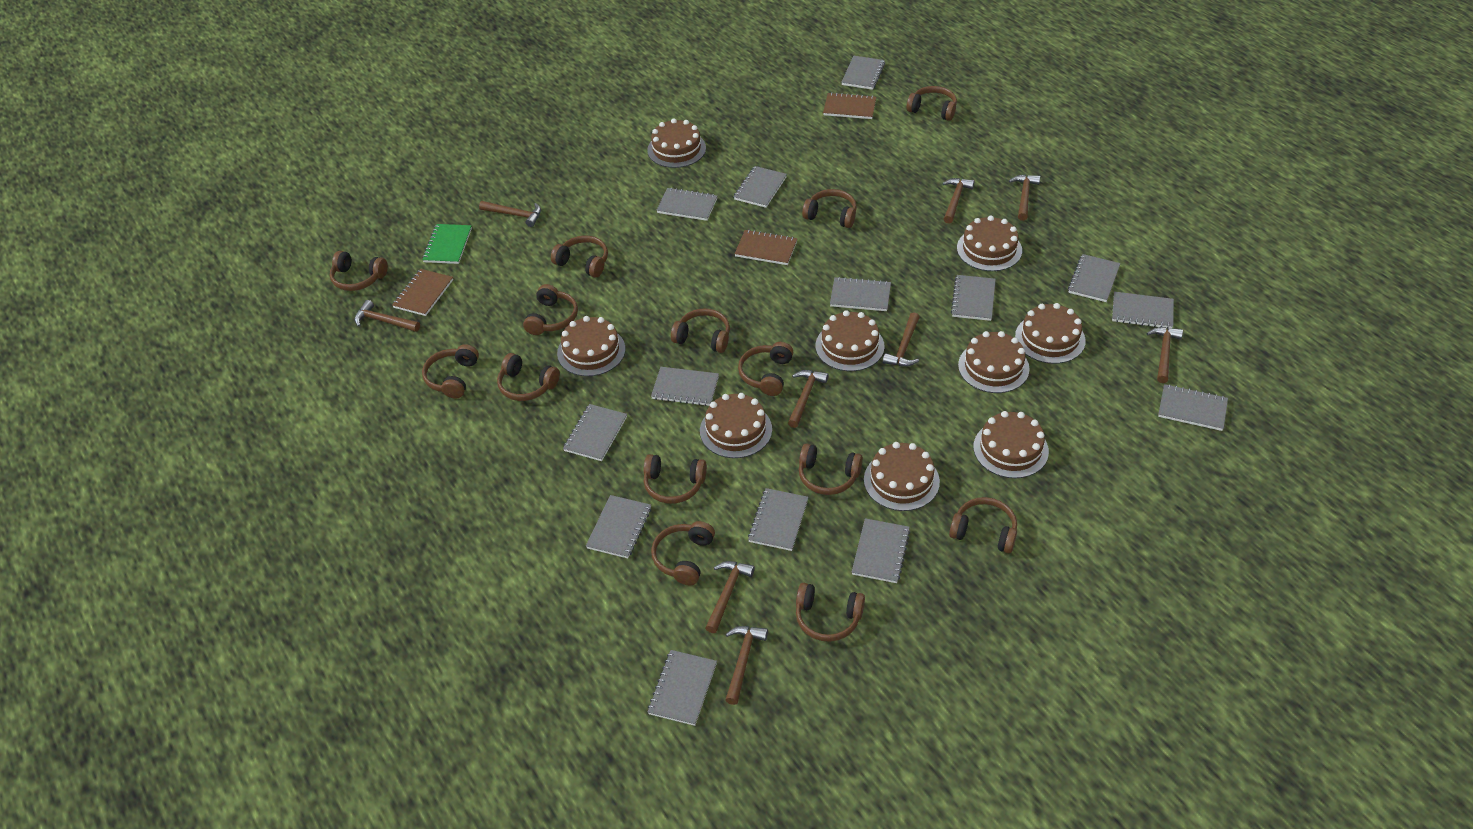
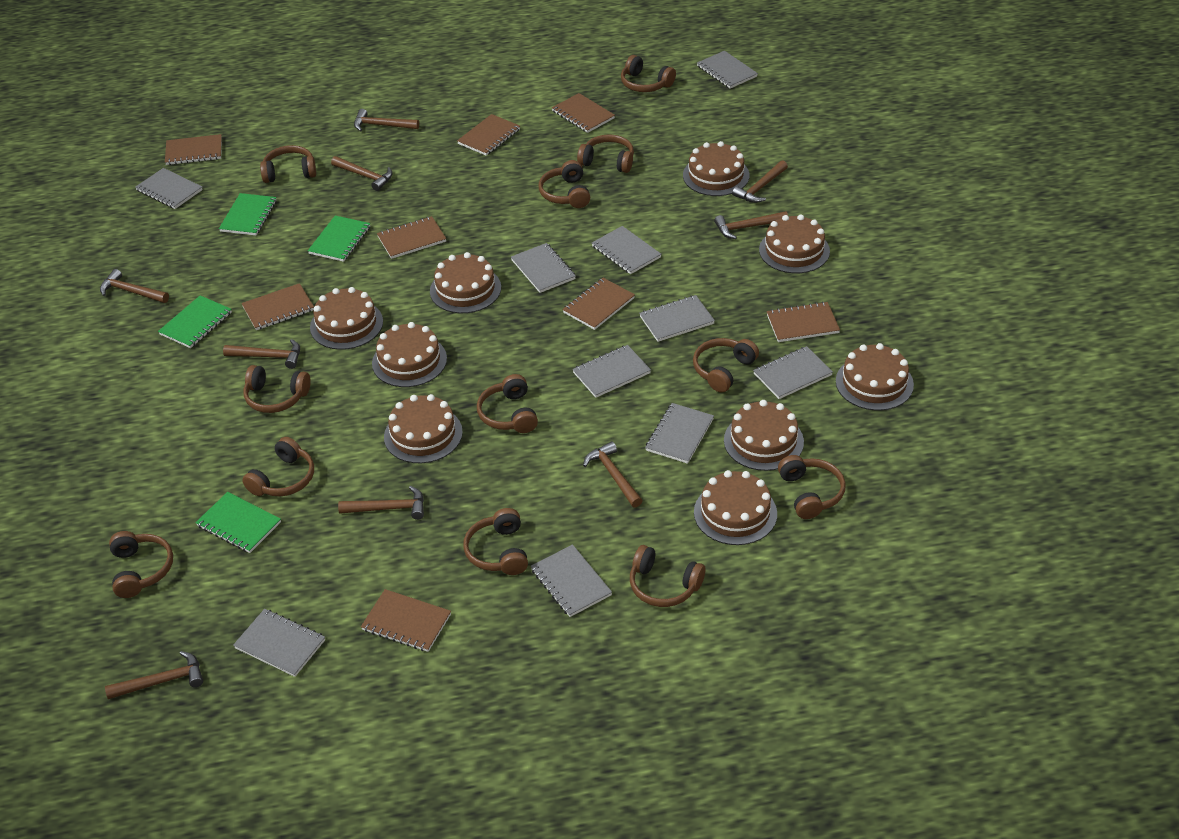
brown headphones: 14 -> 12
brown notebook: 3 -> 8
green notebook: 1 -> 4
grey notebook: 14 -> 10

